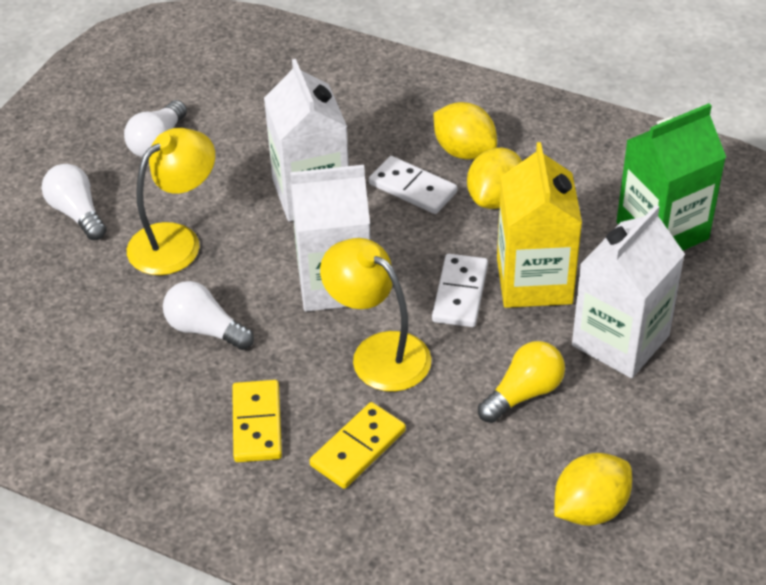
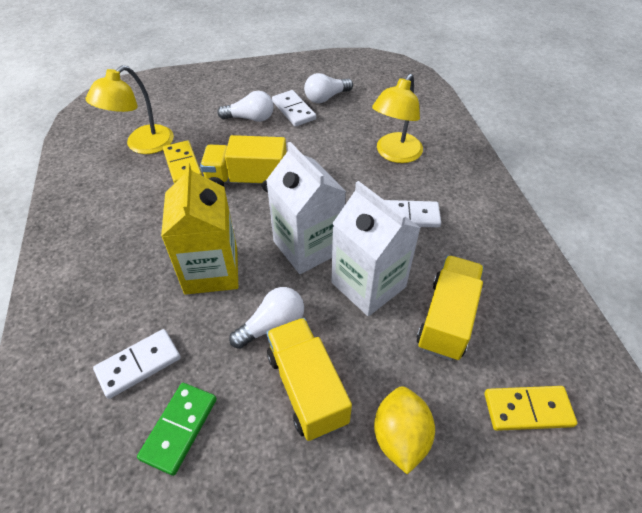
green carton: 1 -> 0
green domino: 0 -> 1
white carton: 3 -> 2
white domino: 2 -> 3
yellow lemon: 3 -> 1
yellow light bulb: 1 -> 0
yellow truck: 0 -> 3

